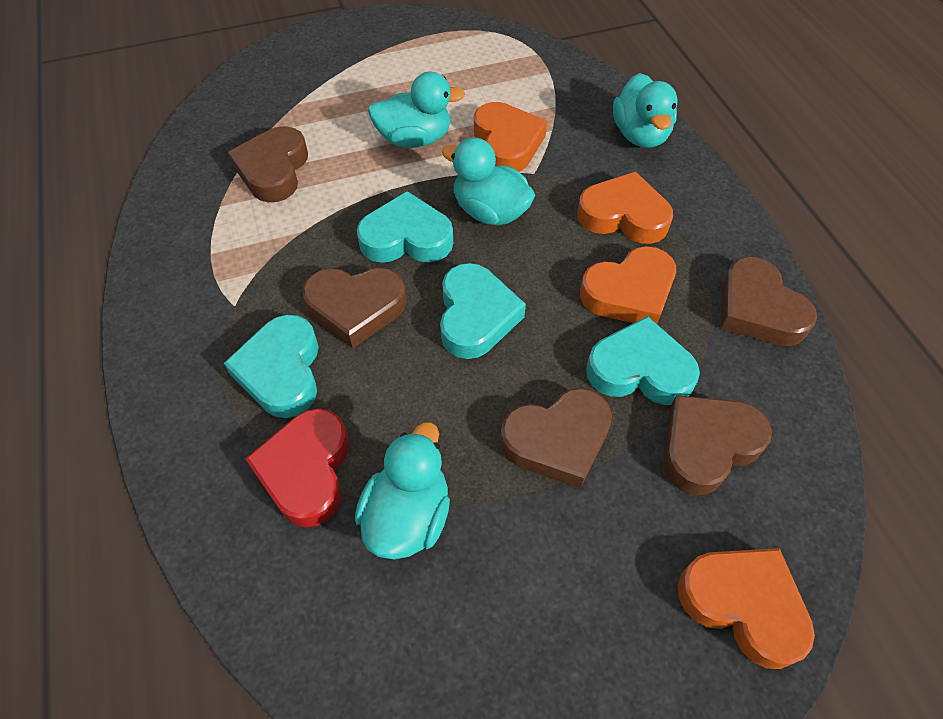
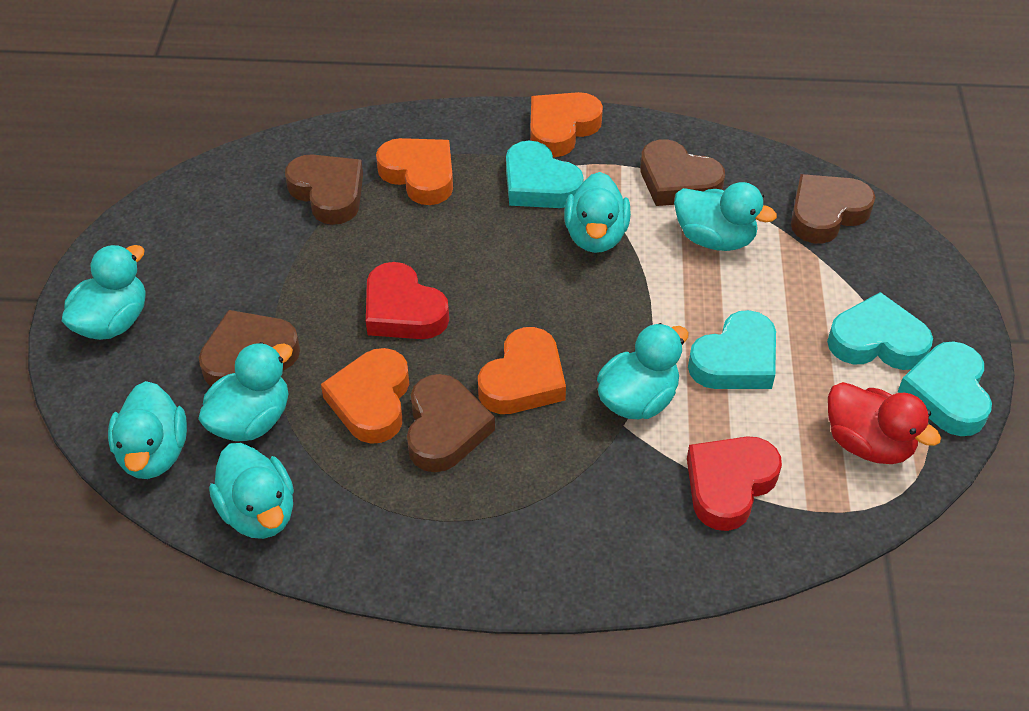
red duck: 0 -> 1
red heart: 1 -> 2
turquoise duck: 4 -> 7

